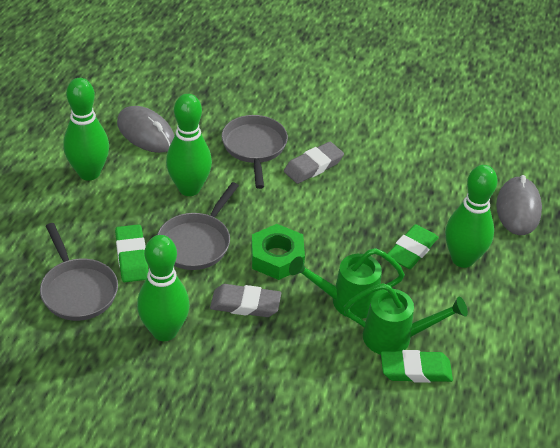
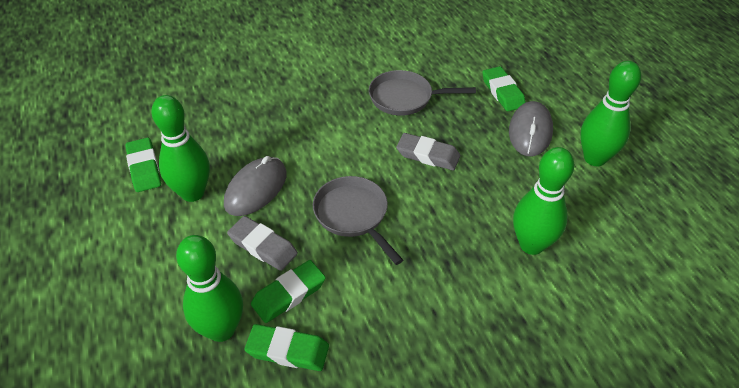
green eraser: 3 -> 4
green nut: 1 -> 0
green watering can: 2 -> 0
grey pan: 3 -> 2

